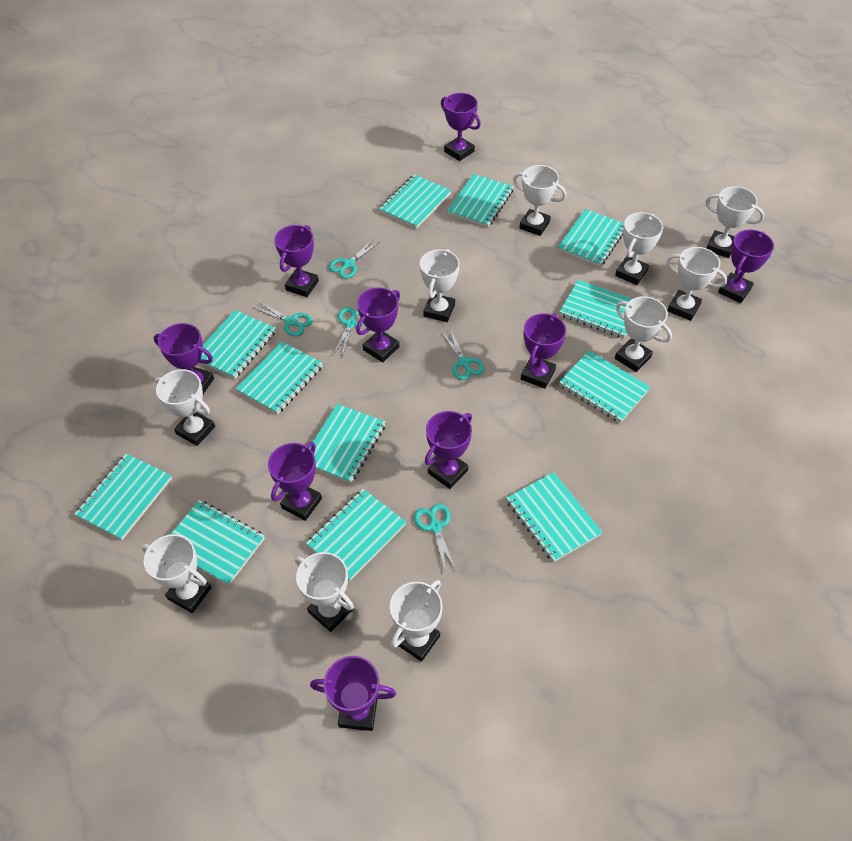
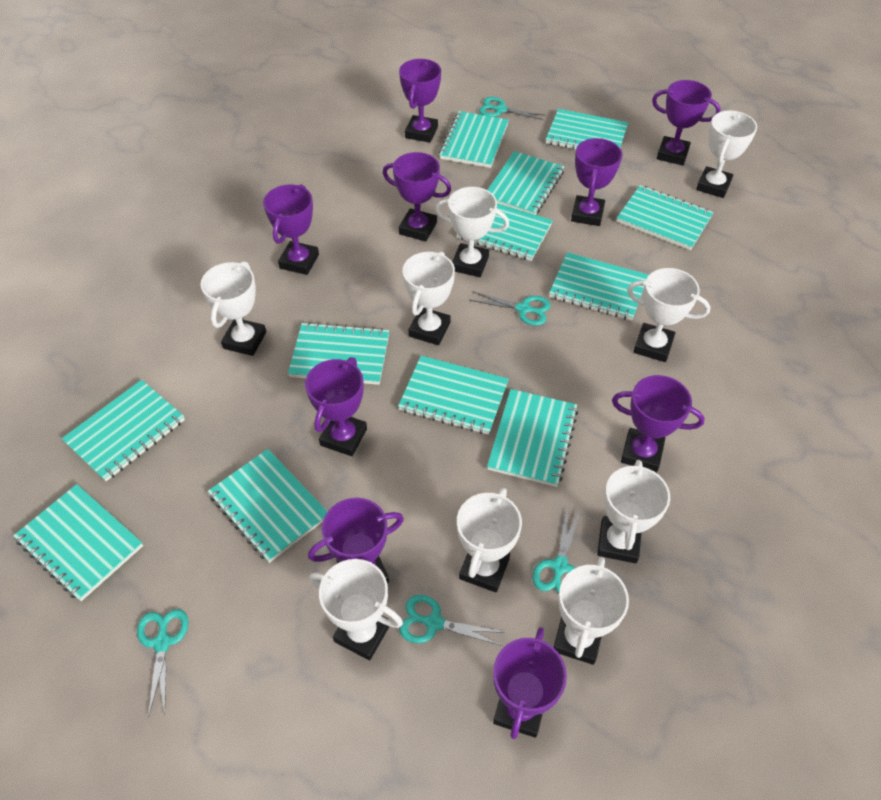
white trophy: 10 -> 9

